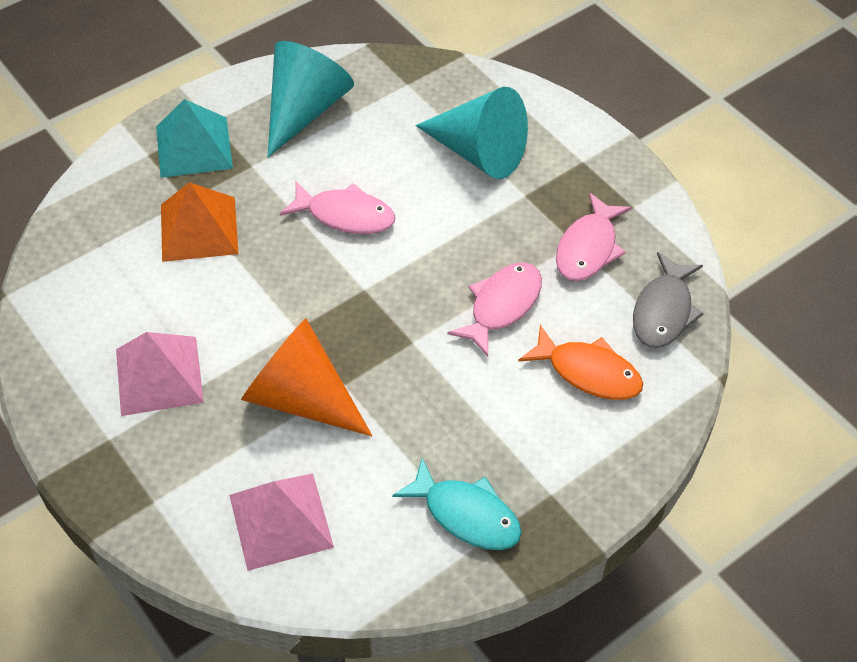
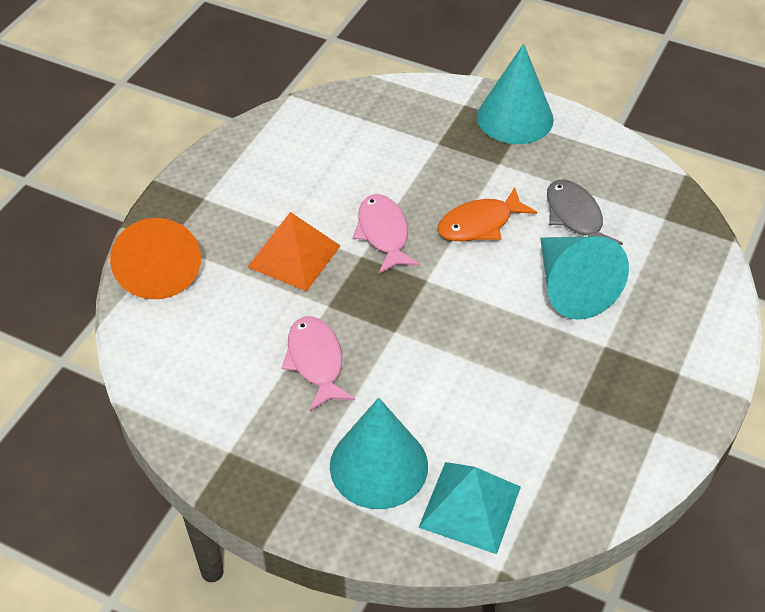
pink fish: 3 -> 2
pink pyramid: 2 -> 0
turquoise cone: 2 -> 3
turquoise fish: 1 -> 0

